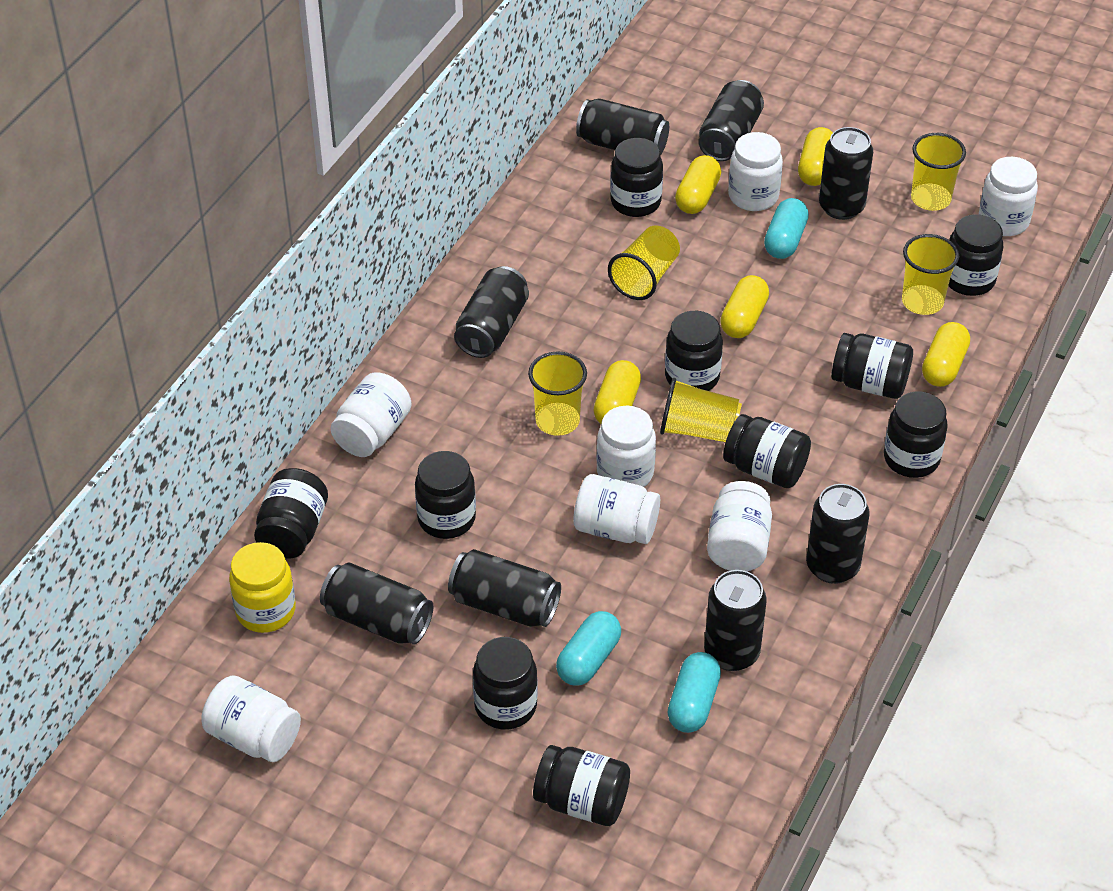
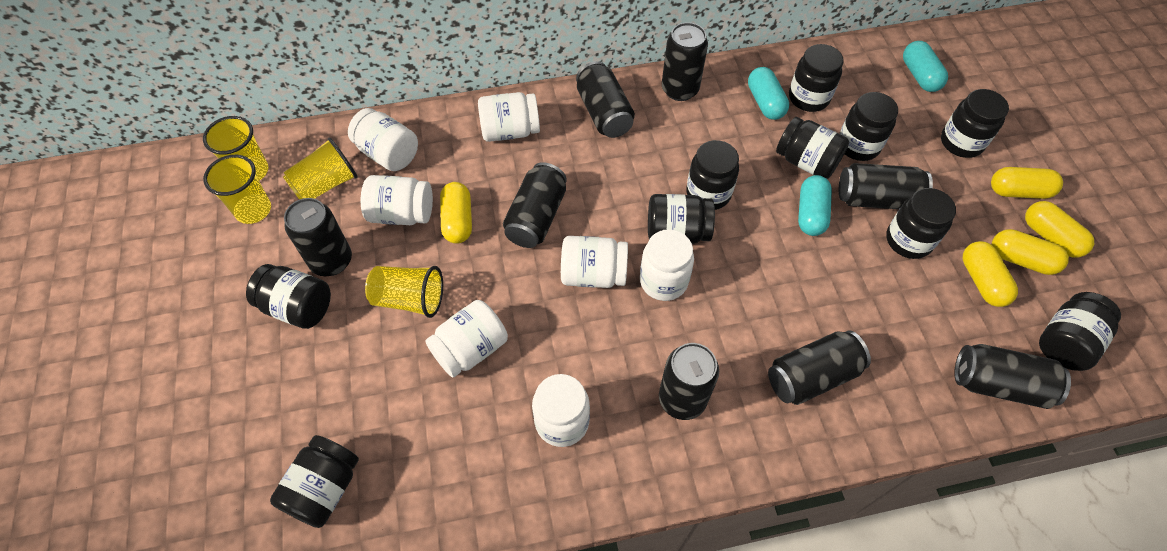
yellow cup: 5 -> 4
yellow jar: 1 -> 0

